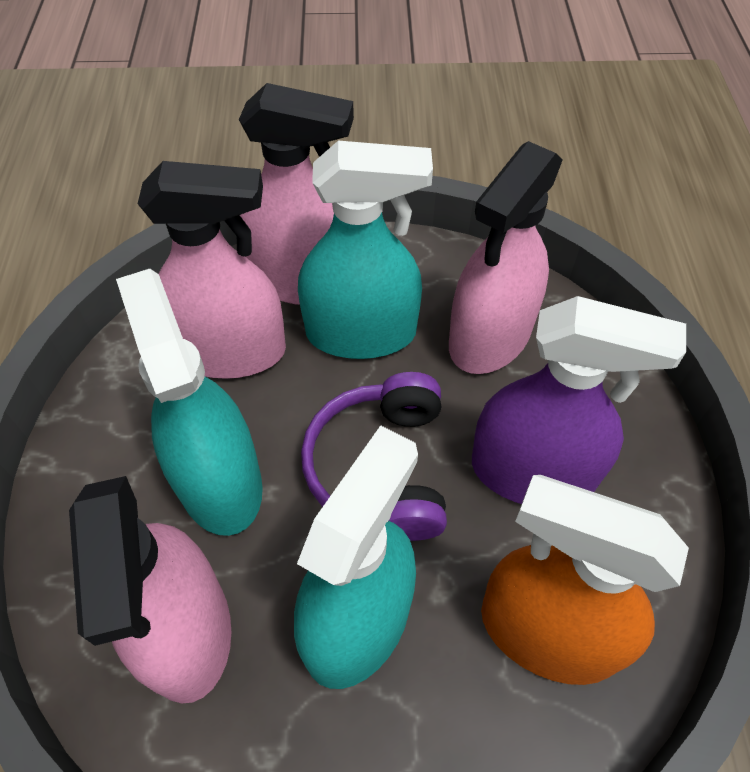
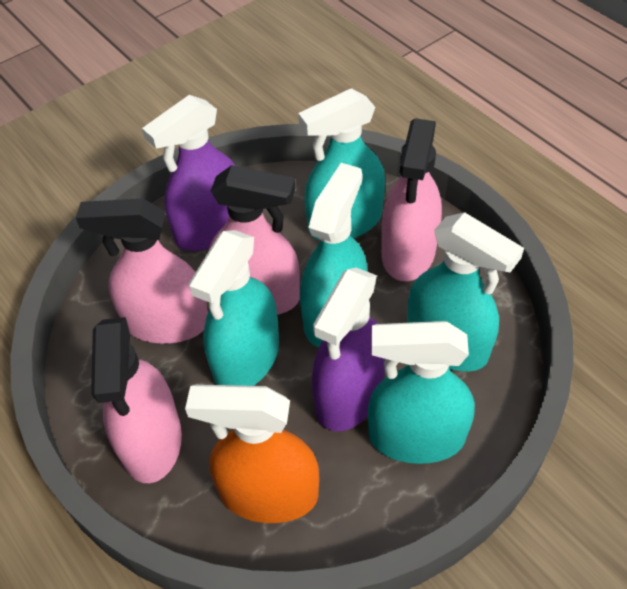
purple headphones: 1 -> 0
purple spray bottle: 1 -> 2
turquoise spray bottle: 3 -> 5

